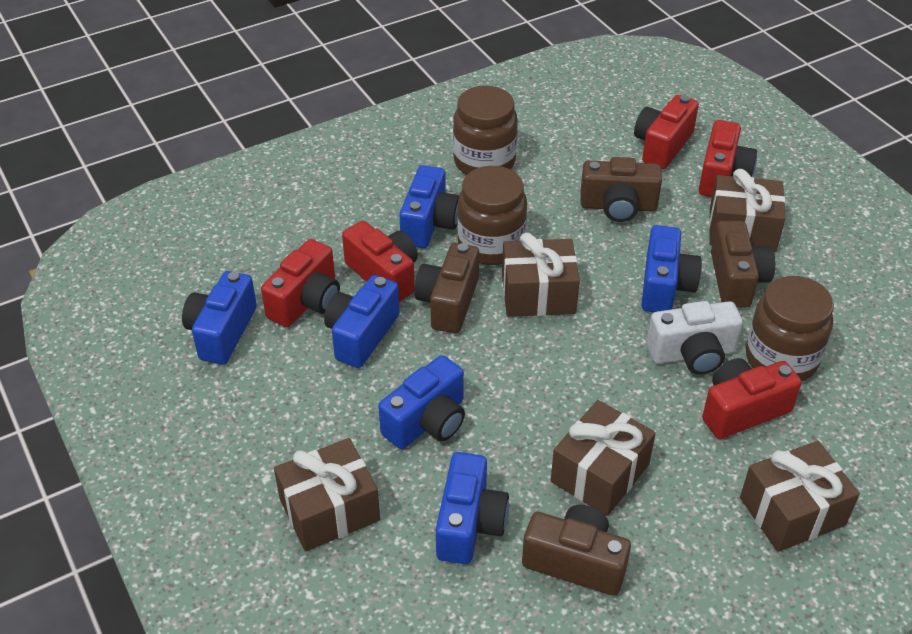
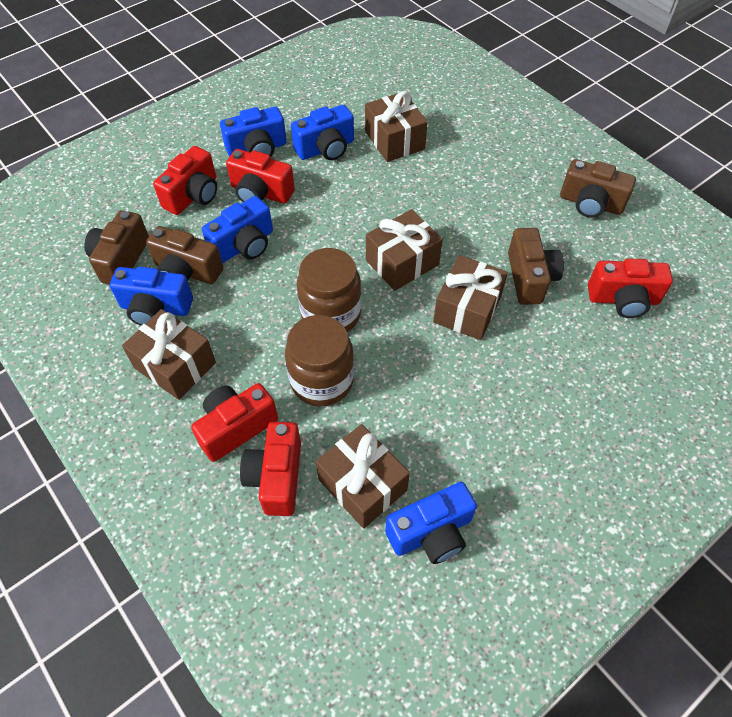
blue camera: 6 -> 5
brown jar: 3 -> 2
white camera: 1 -> 0

